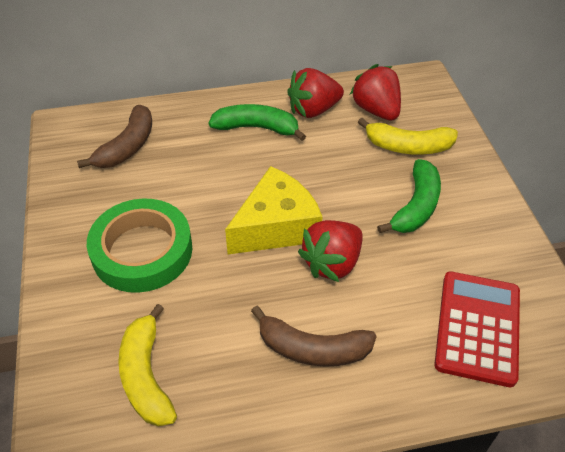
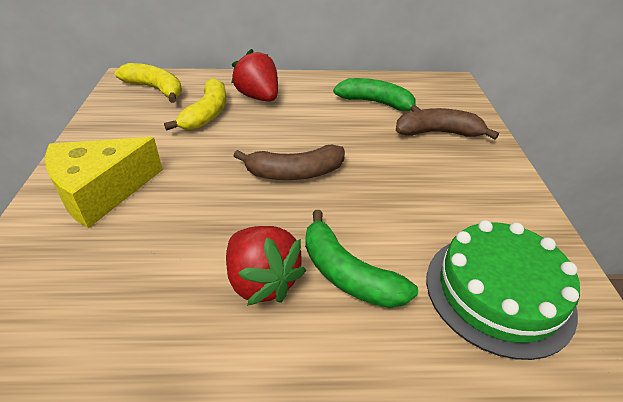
green cake: 0 -> 1
green tape: 1 -> 0
red calculator: 1 -> 0
red strawberry: 3 -> 2

